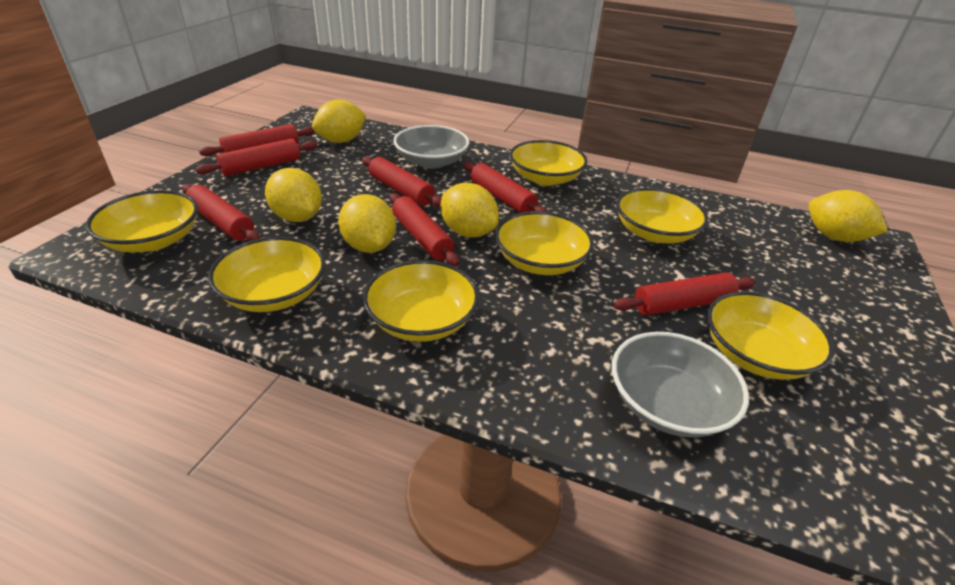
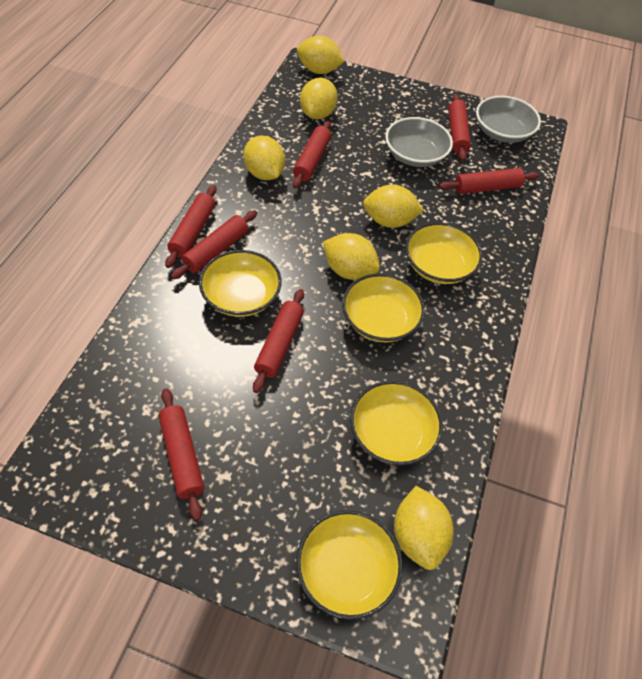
yellow bowl: 7 -> 5
yellow lemon: 5 -> 6

